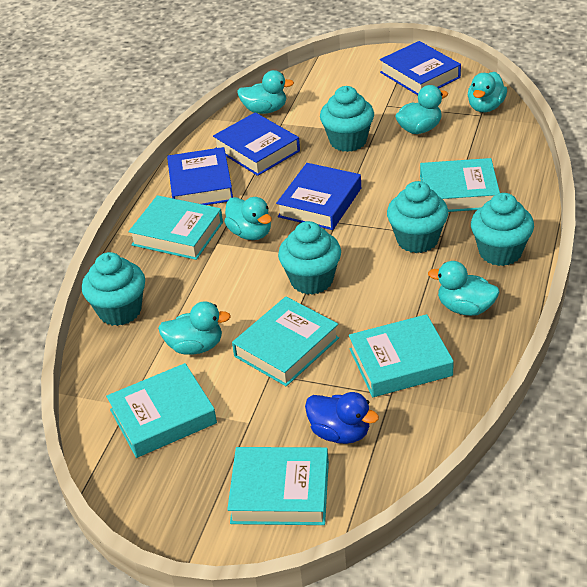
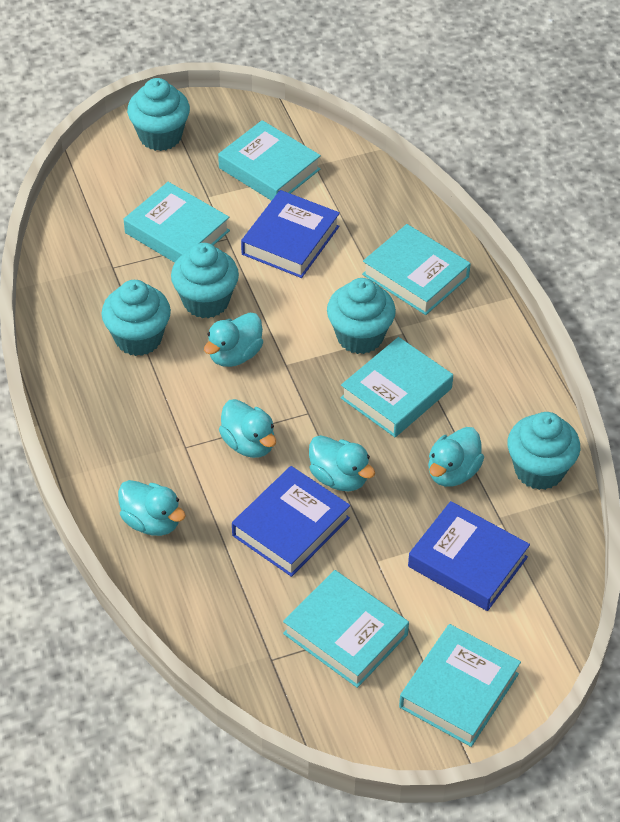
blue book: 4 -> 3
blue duck: 1 -> 0
turquoise duck: 6 -> 5

